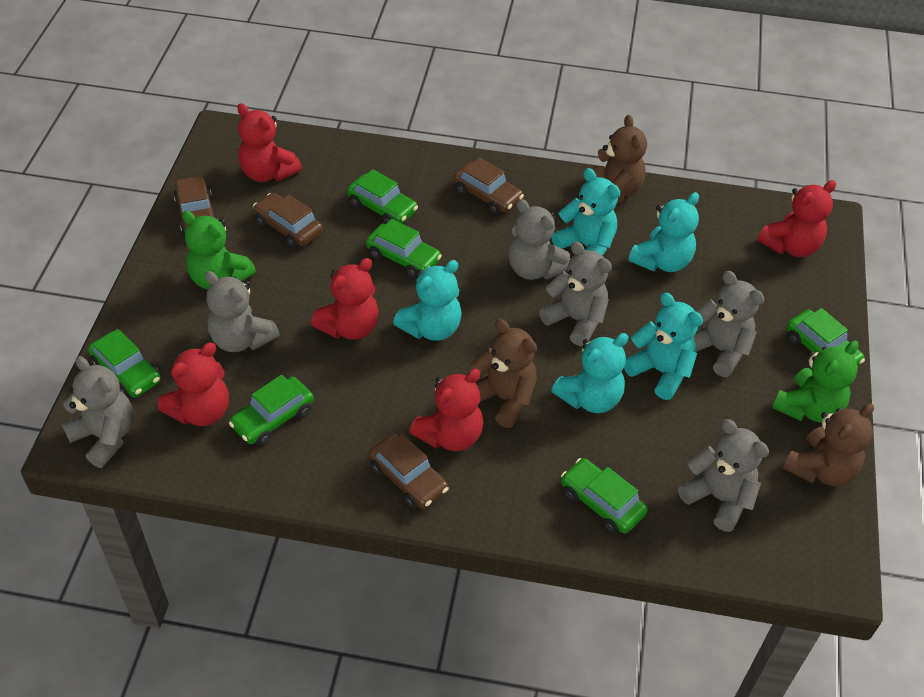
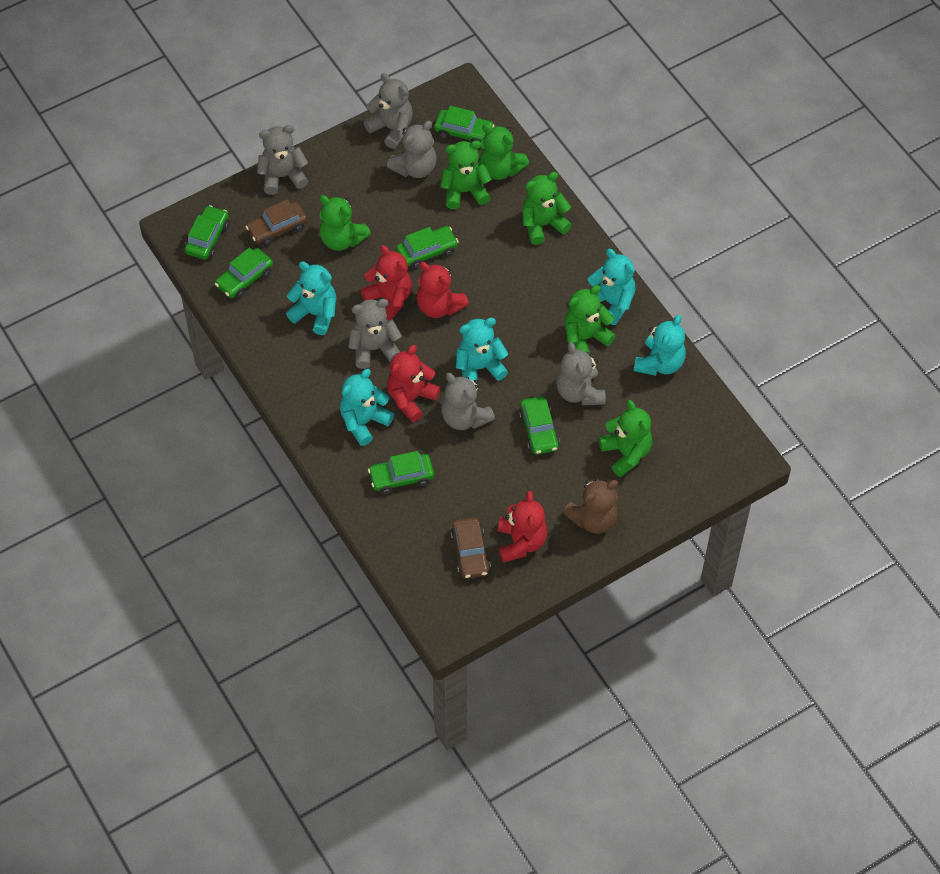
brown car: 4 -> 2
brown teddy bear: 3 -> 1
green teddy bear: 2 -> 6
red teddy bear: 5 -> 4

